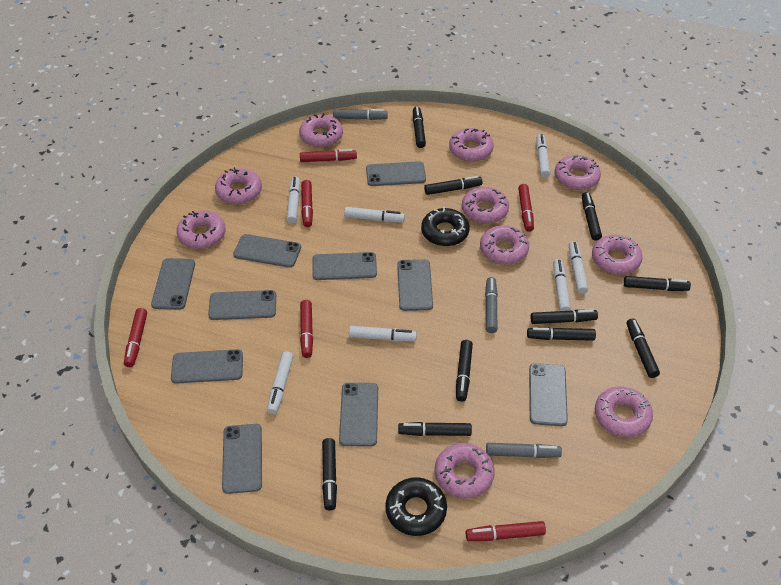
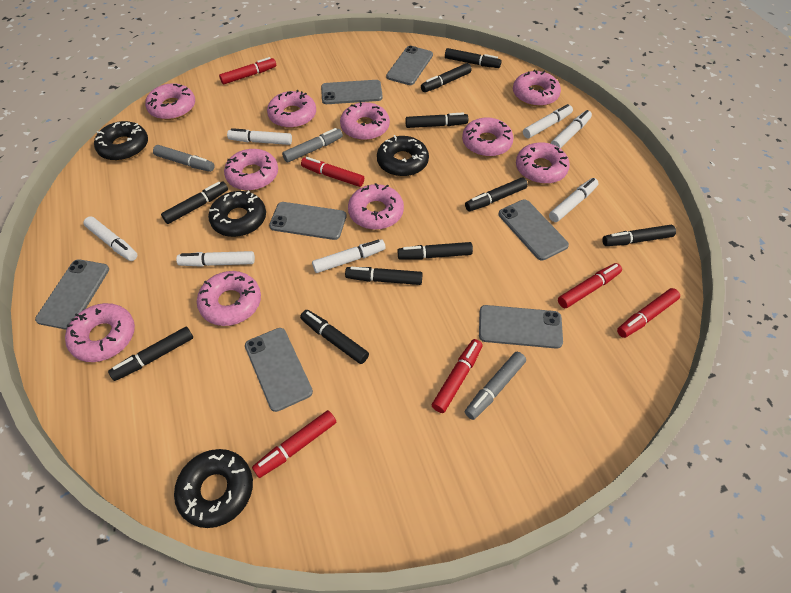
black donut: 2 -> 4
grey phone: 10 -> 7

